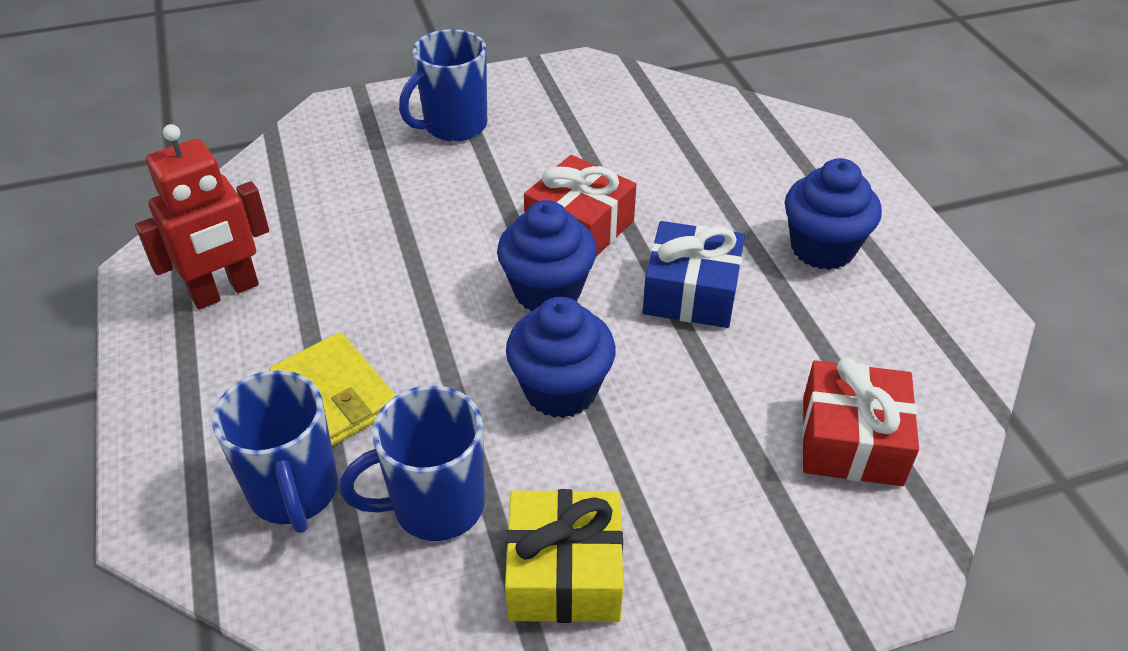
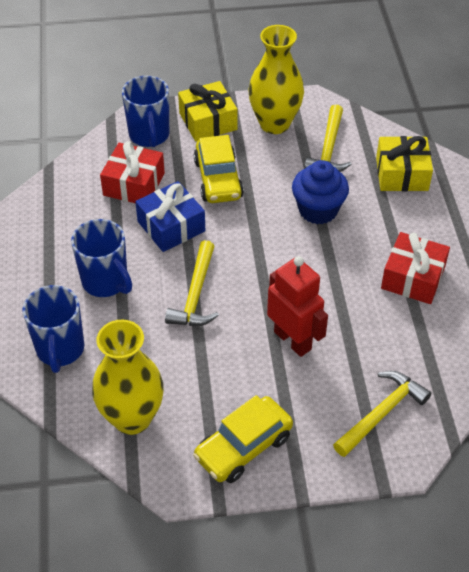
blue cupcake: 3 -> 1
yellow car: 0 -> 2
yellow gift: 1 -> 2
yellow hammer: 0 -> 3
yellow vase: 0 -> 2
yellow wallet: 1 -> 0

